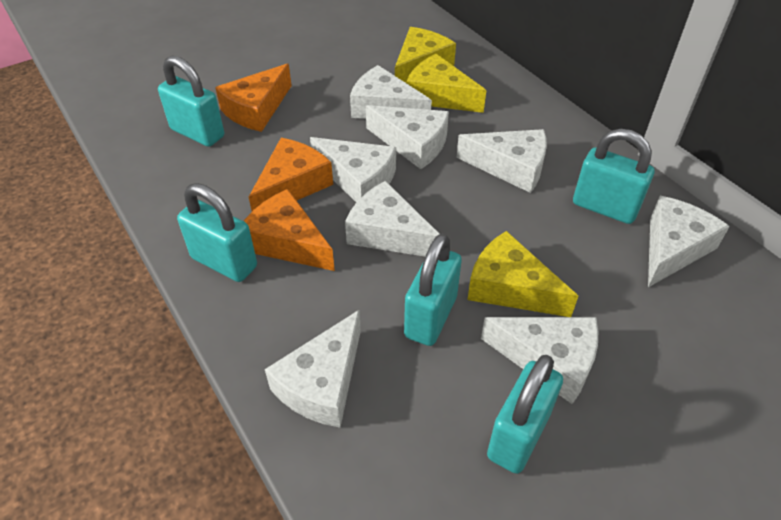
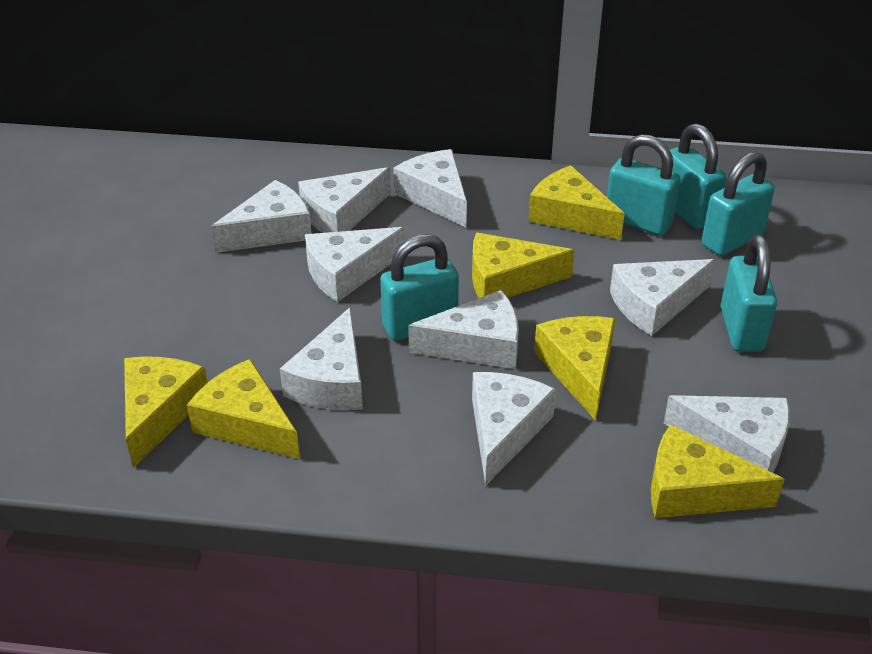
orange cheese: 3 -> 0
white cheese: 8 -> 9
yellow cheese: 3 -> 6

